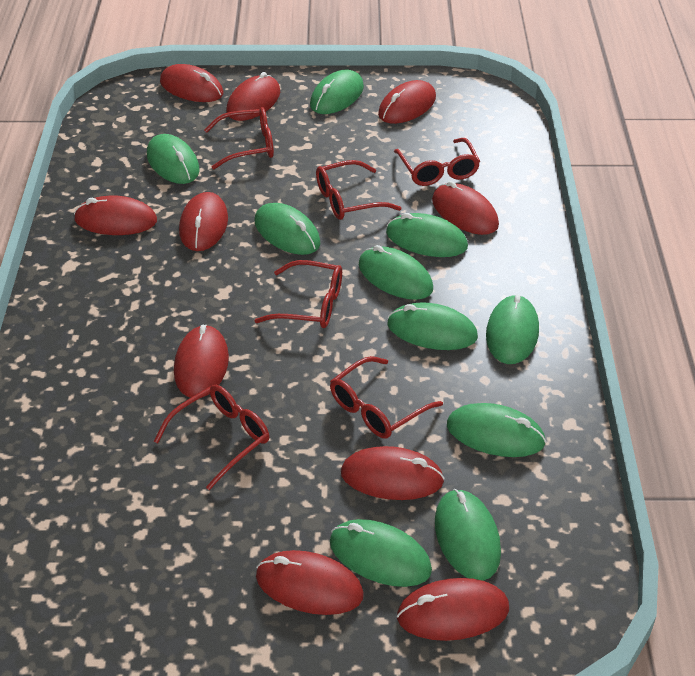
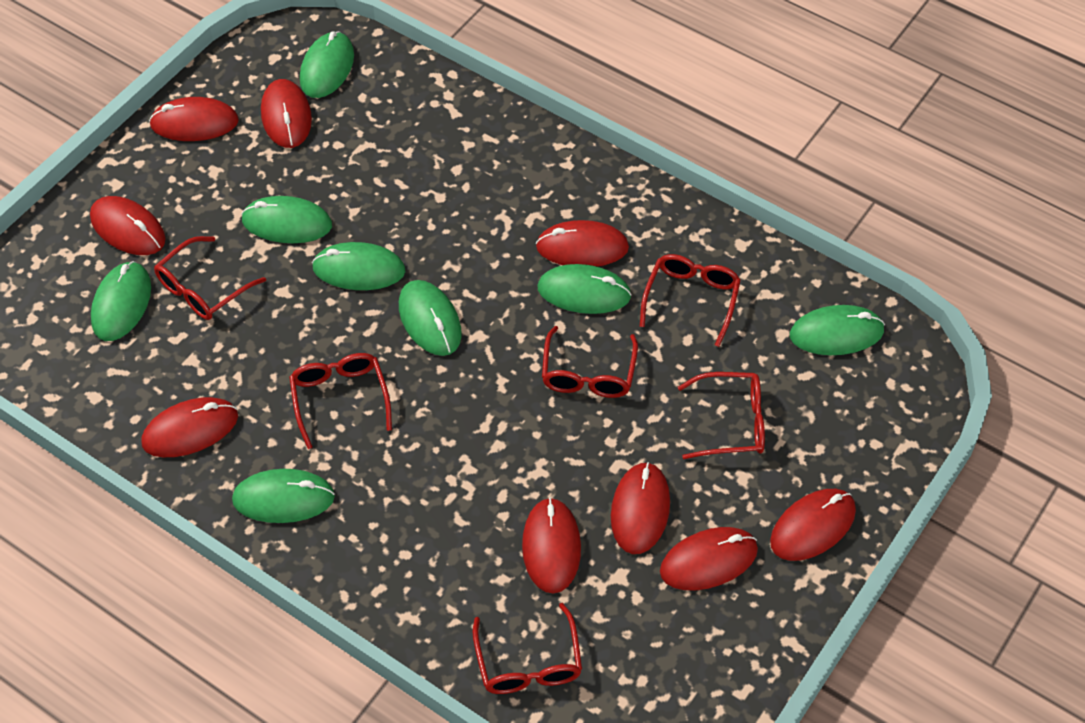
green mouse: 10 -> 8
red mouse: 10 -> 9

